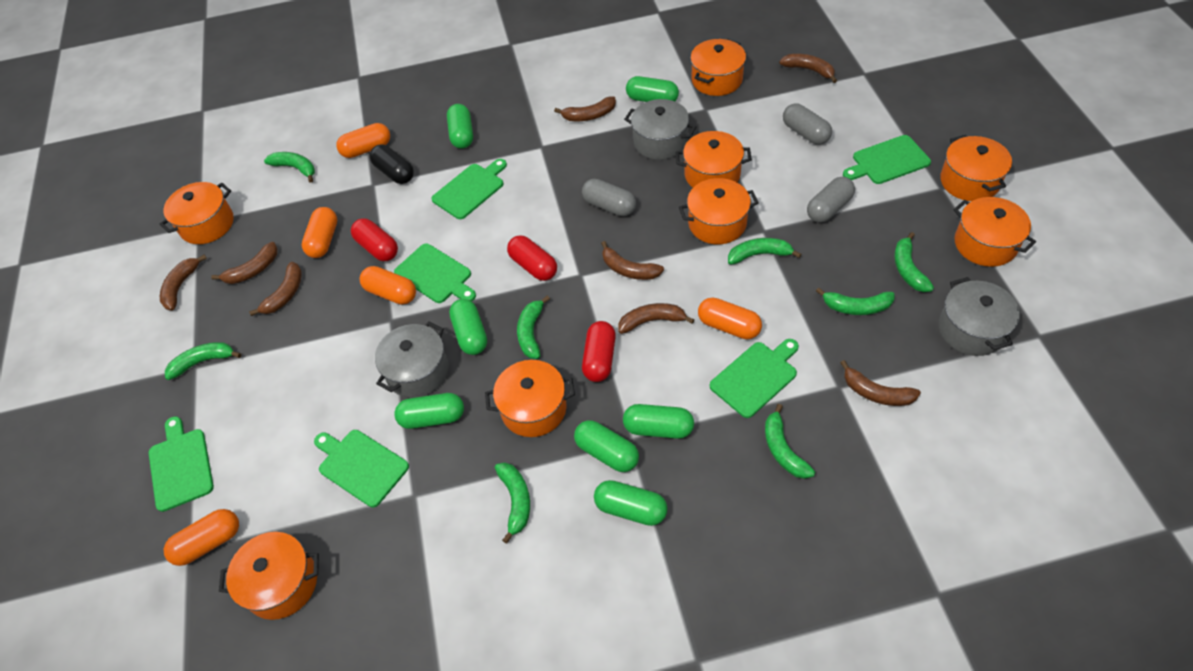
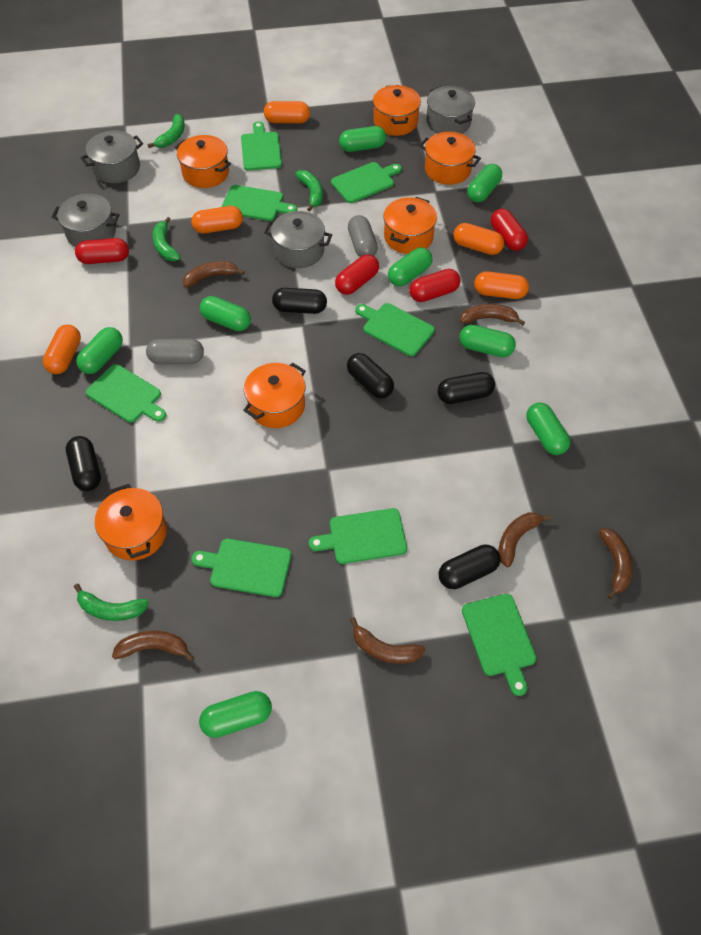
black capsule: 1 -> 5
brown banana: 8 -> 6
green banana: 8 -> 4
green capsule: 7 -> 8
green cutting board: 6 -> 8
grey capsule: 3 -> 2
grey pot: 3 -> 4
orange pot: 8 -> 6
red capsule: 3 -> 4

